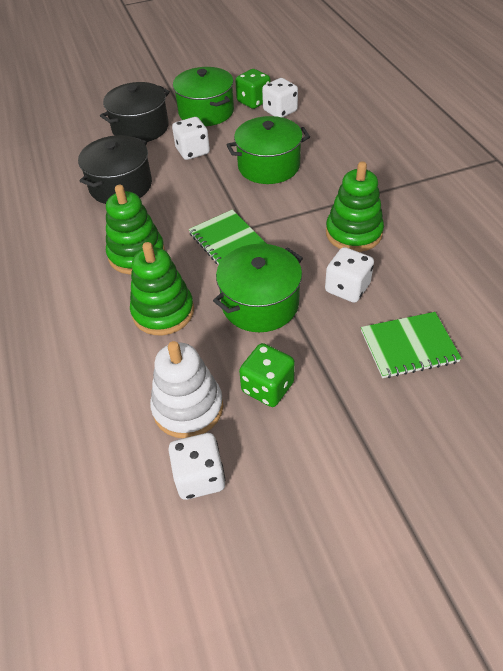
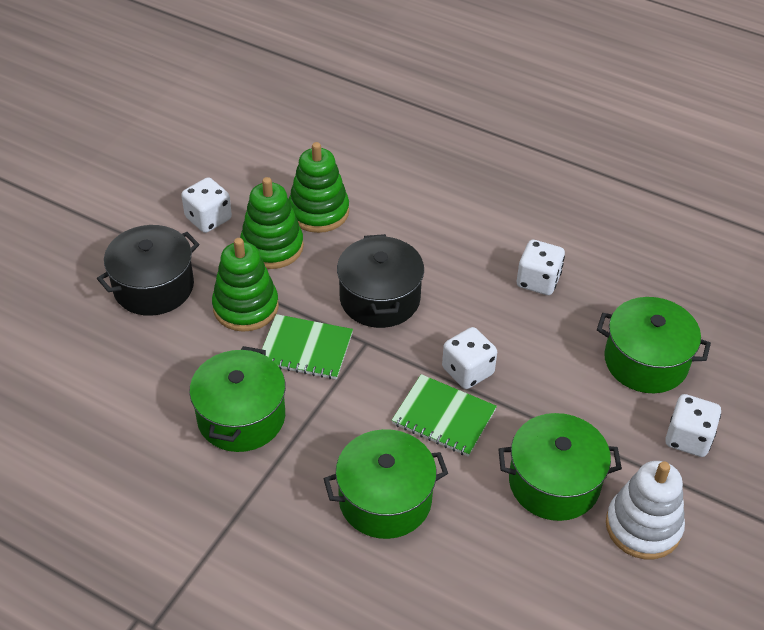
green dice: 2 -> 0
green pot: 3 -> 4

